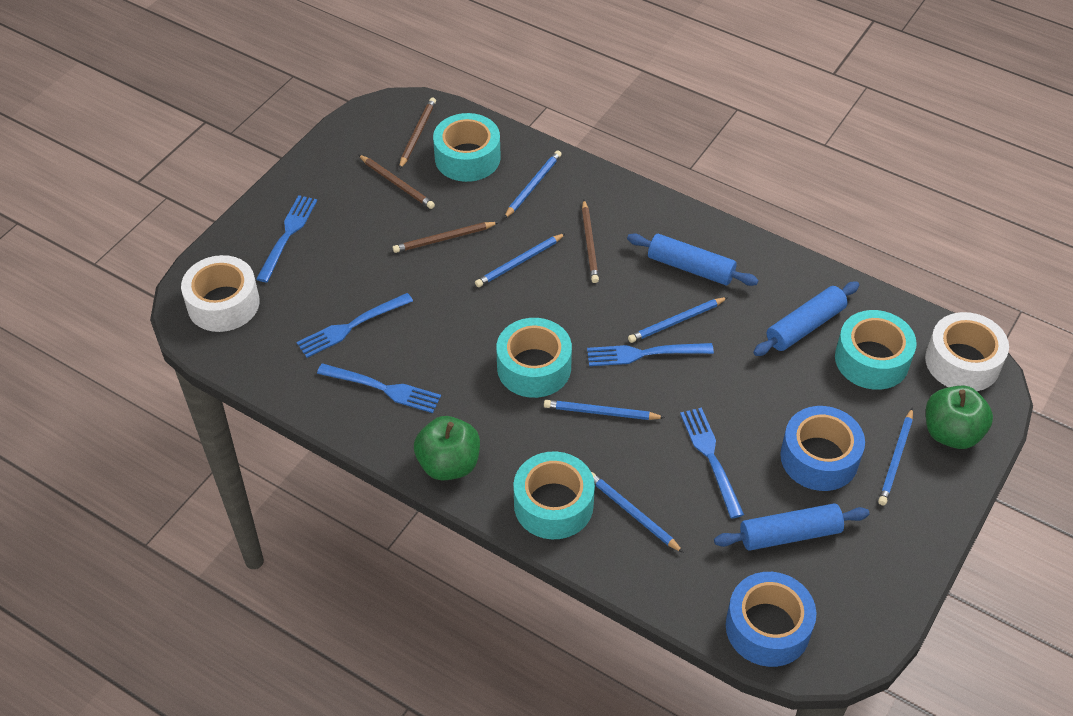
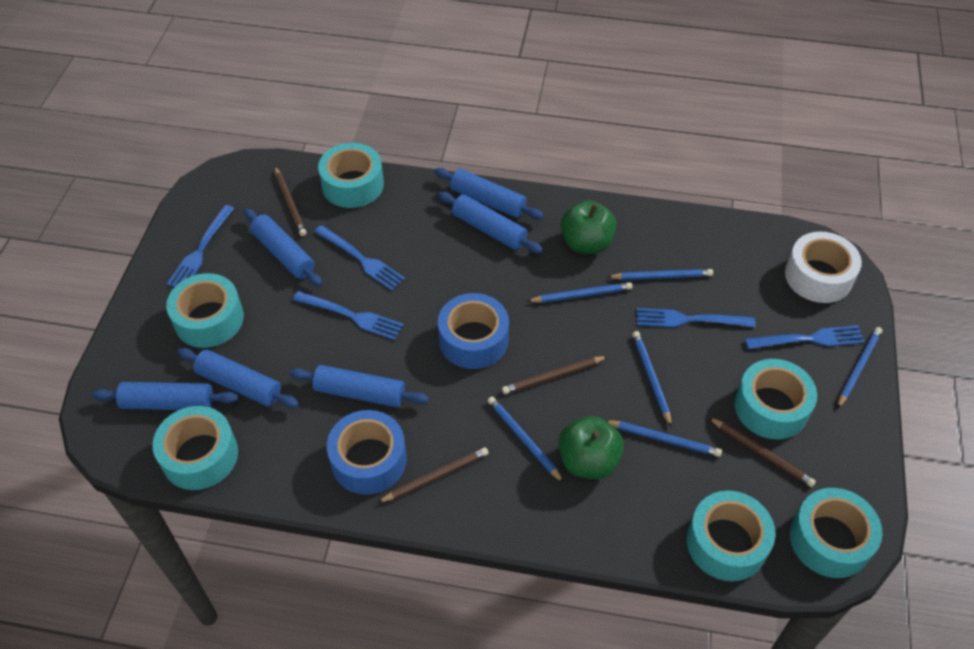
blue rolling pin: 3 -> 6
turquoise tape: 4 -> 6
white tape: 2 -> 1

